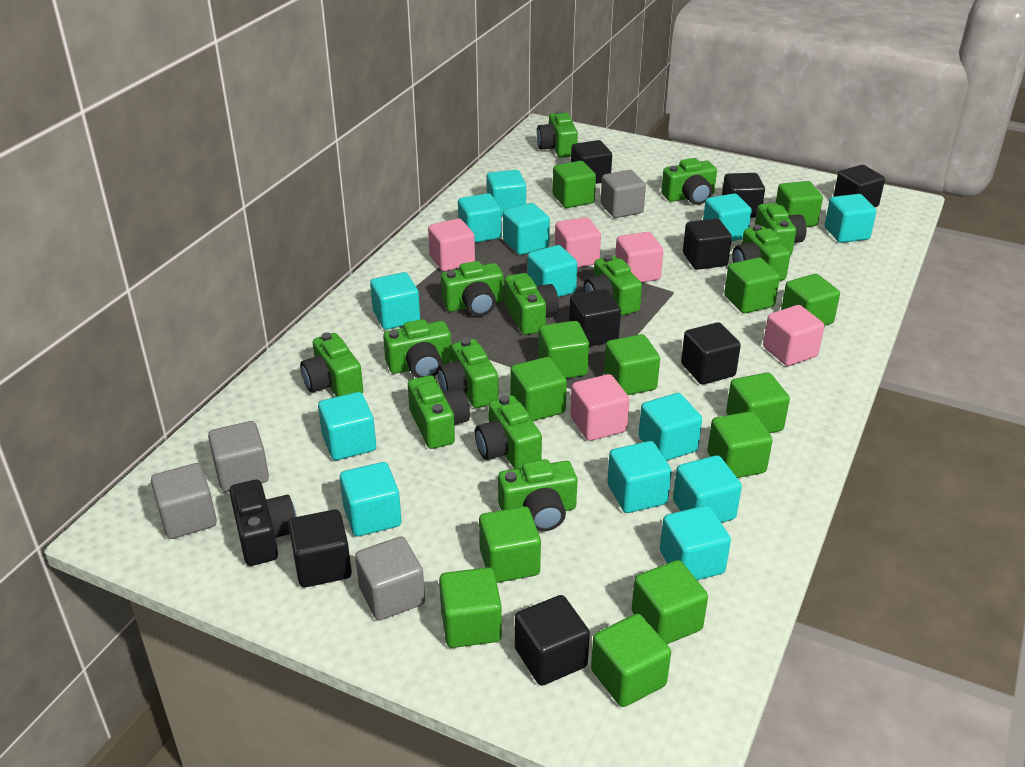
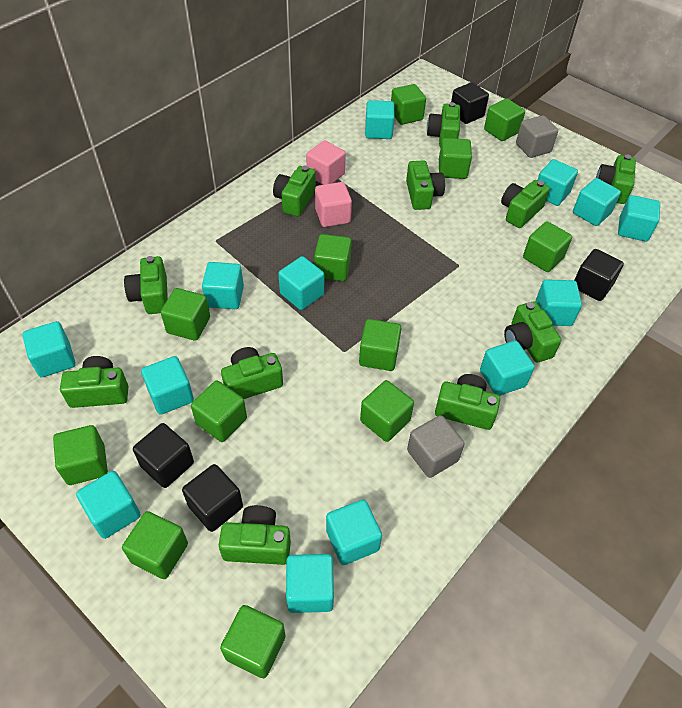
black camera: 1 -> 0
black cube: 8 -> 4
green camera: 13 -> 11
green cube: 13 -> 12
grey cube: 4 -> 2
pink cube: 5 -> 2

